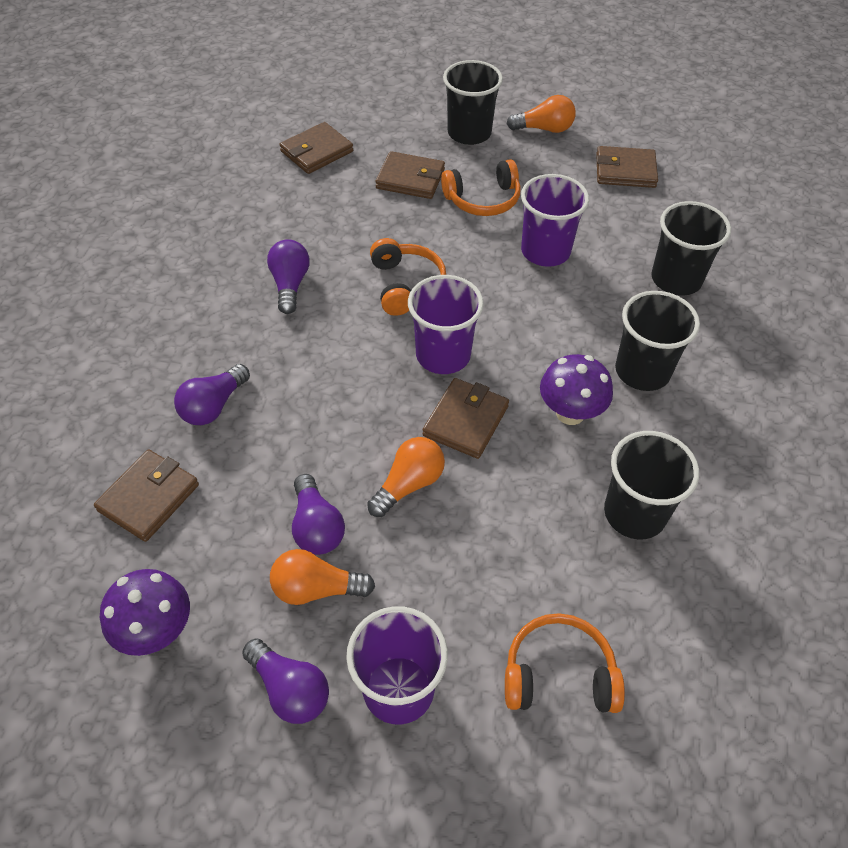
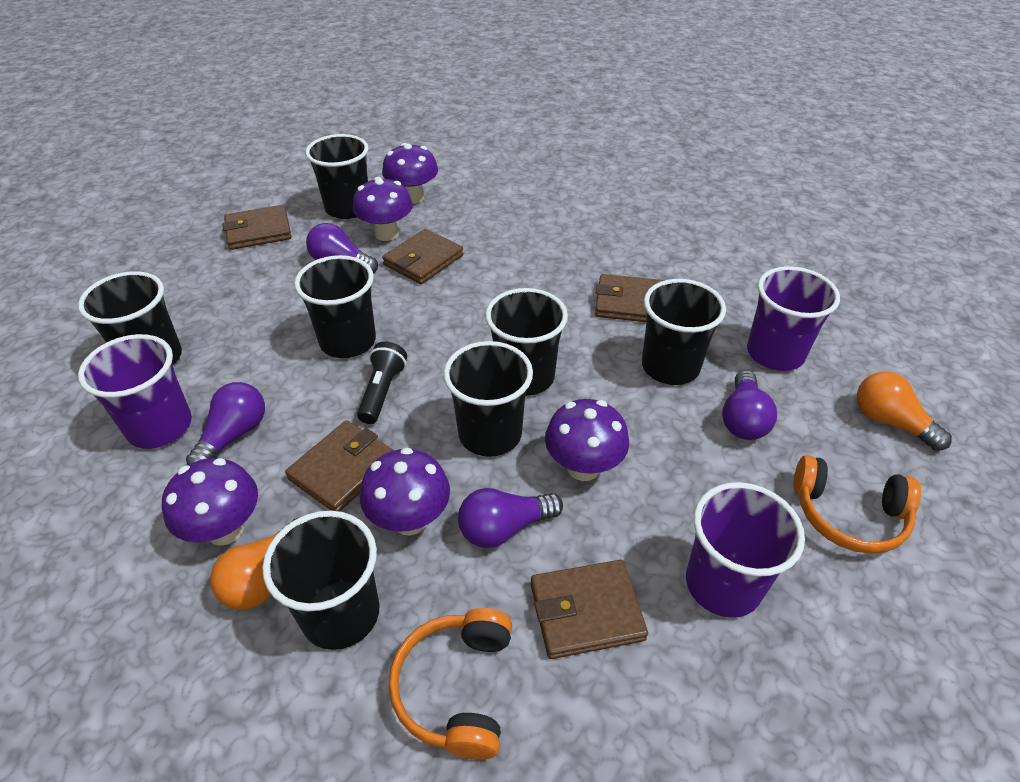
black cup: 4 -> 7
black flashlight: 0 -> 1
orange headphones: 3 -> 2
orange light bulb: 3 -> 2
purple mushroom: 2 -> 5

